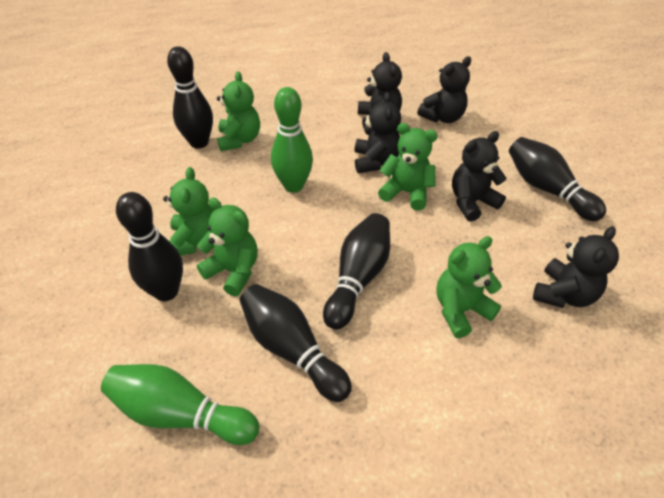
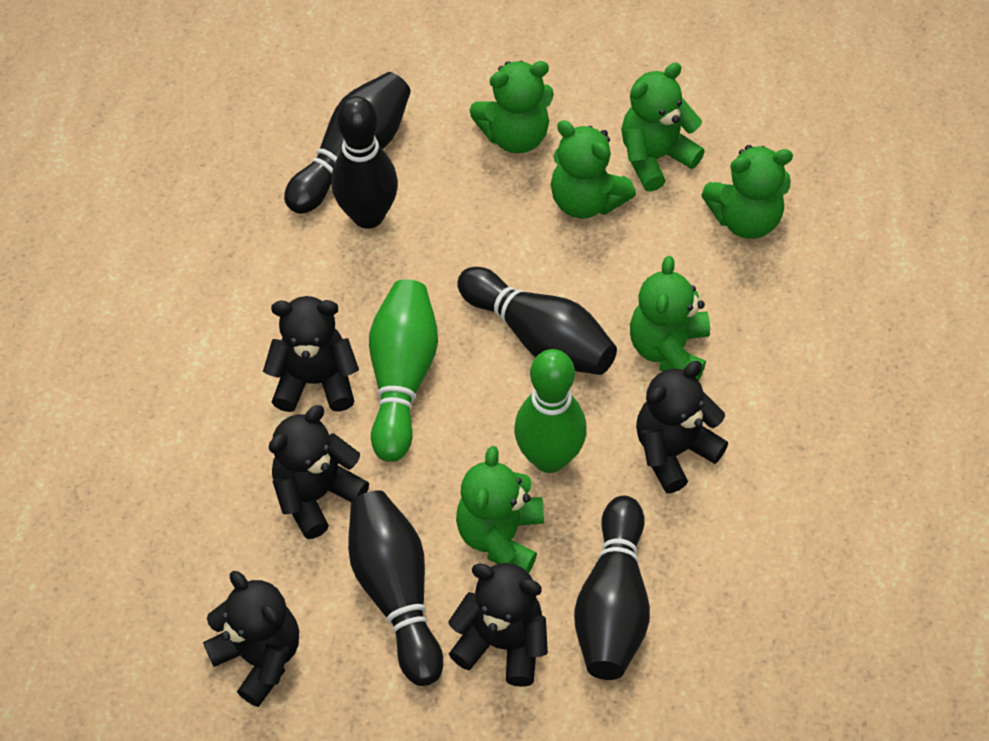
green teddy bear: 5 -> 6

